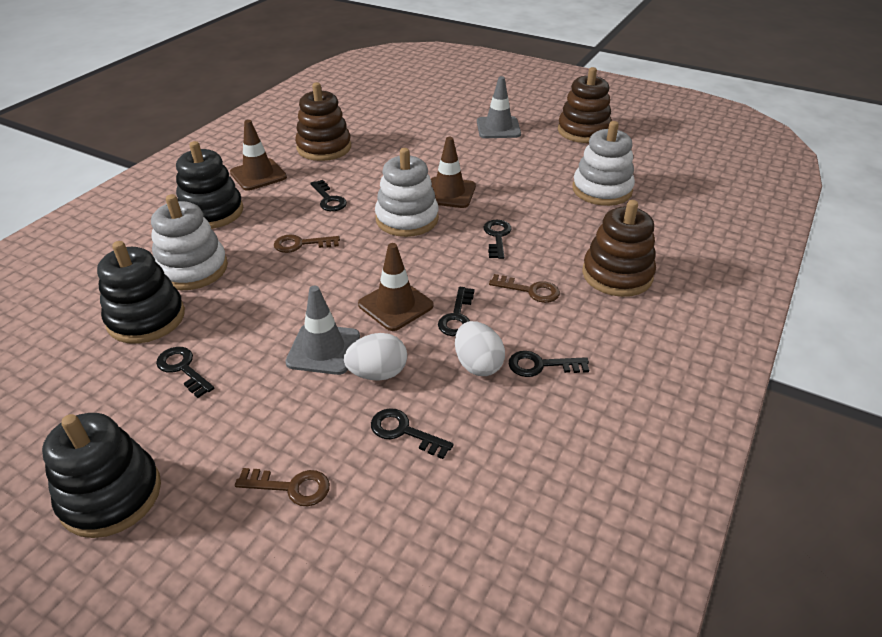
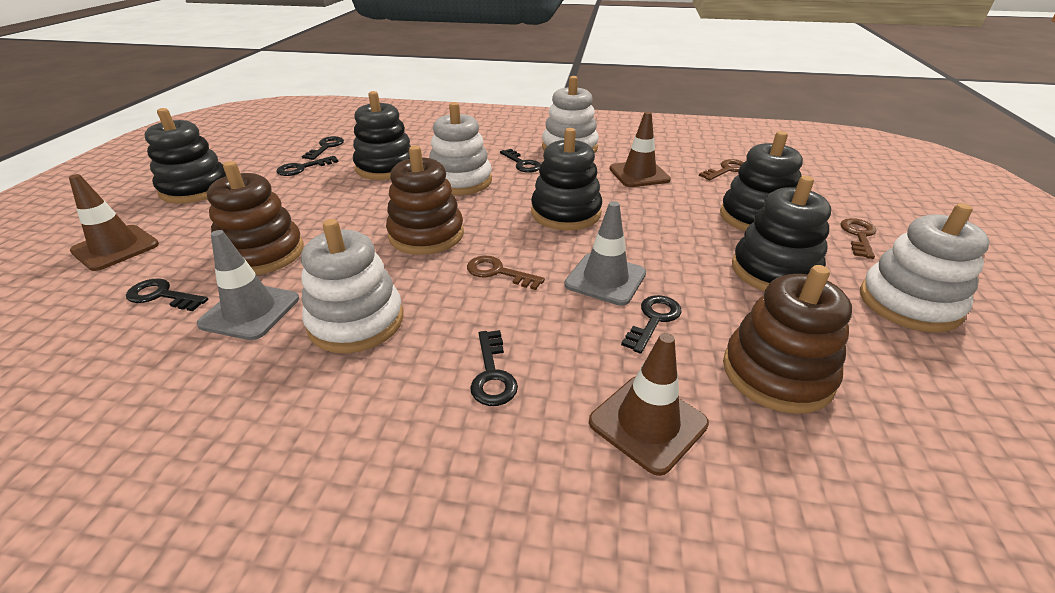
black stacking toy: 3 -> 5
white egg: 2 -> 0
white stacking toy: 3 -> 4

